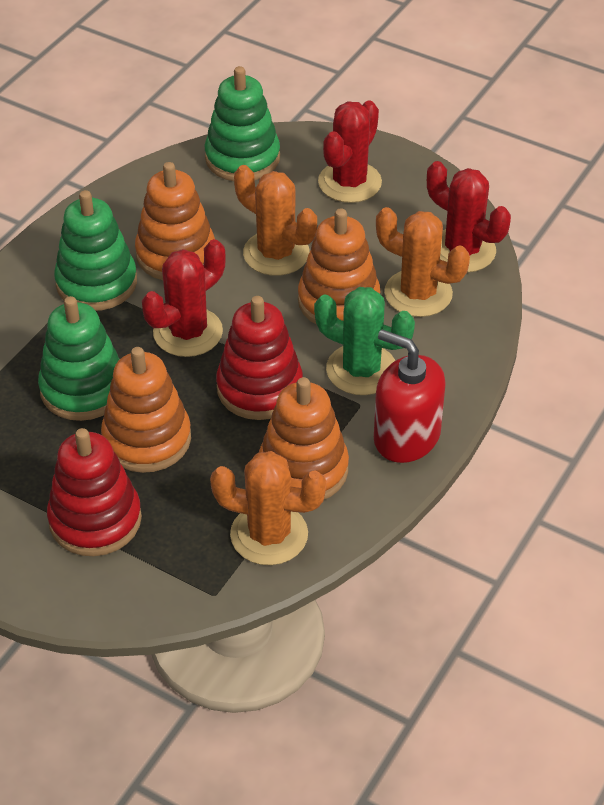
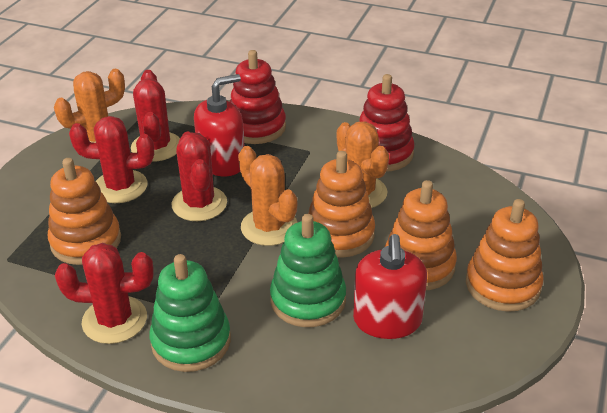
green cactus: 1 -> 0
green stacking toy: 3 -> 2
red cactus: 3 -> 4
red soap dispenser: 1 -> 2

